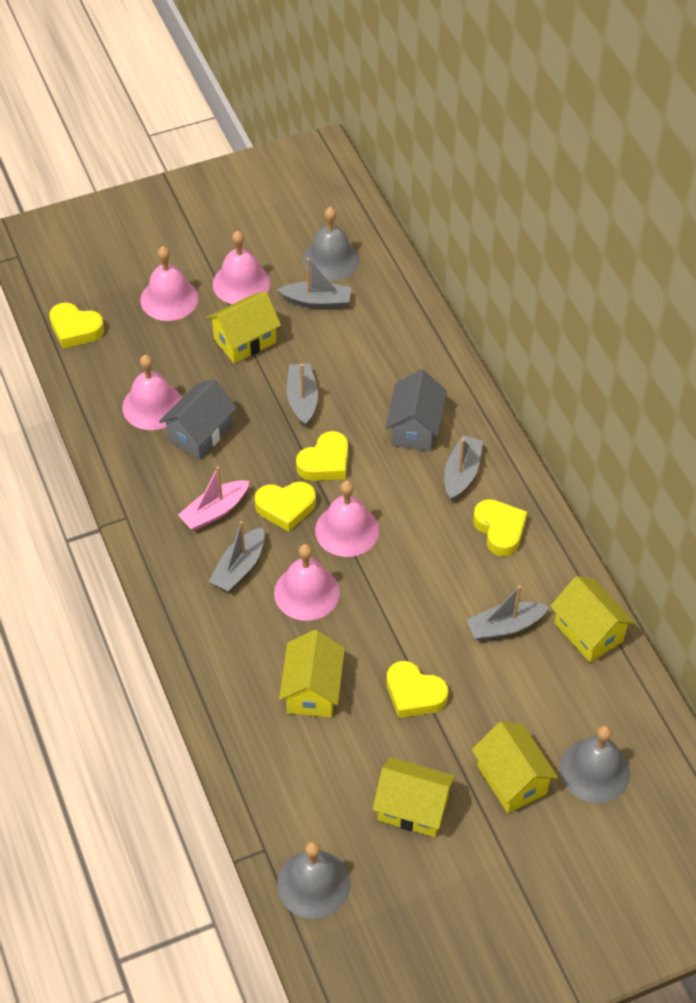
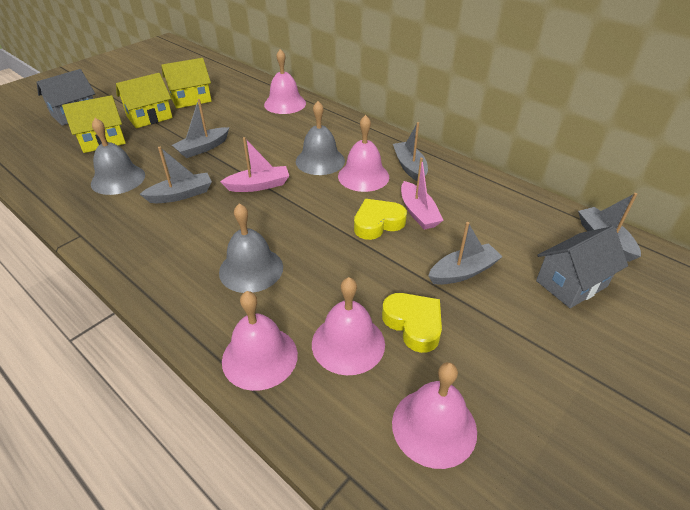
pink boat: 1 -> 2
yellow heart: 5 -> 2
yellow house: 5 -> 3

